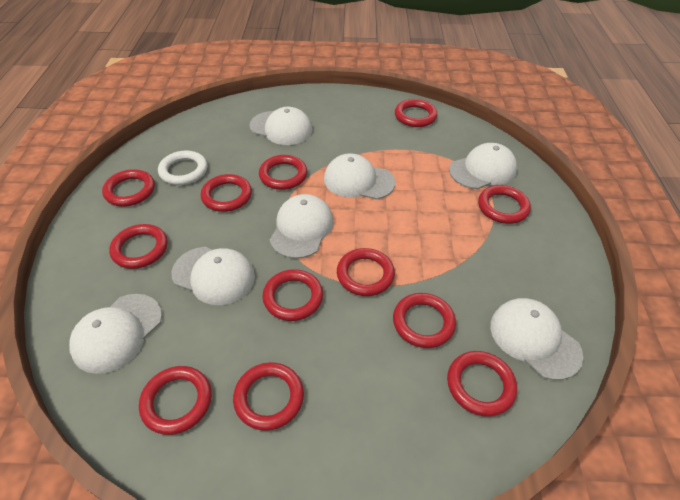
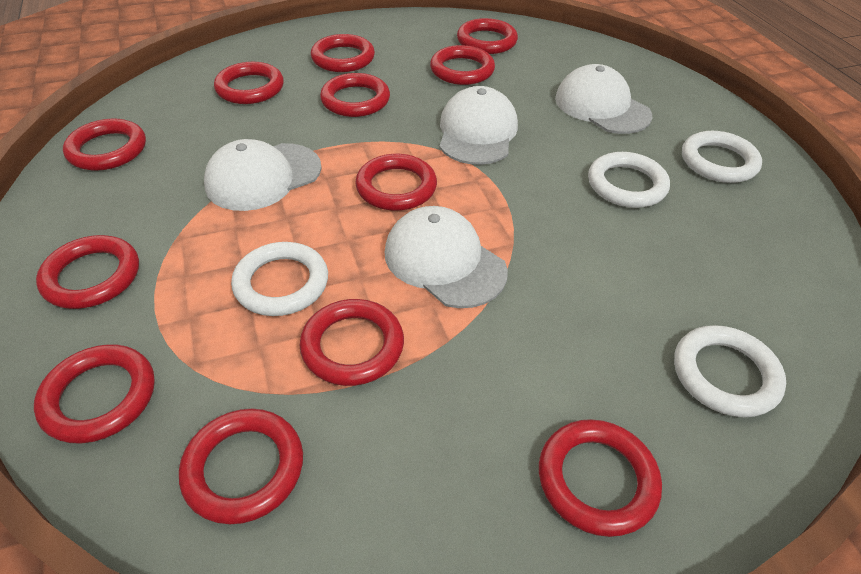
white cap: 7 -> 4
white ring: 1 -> 4

